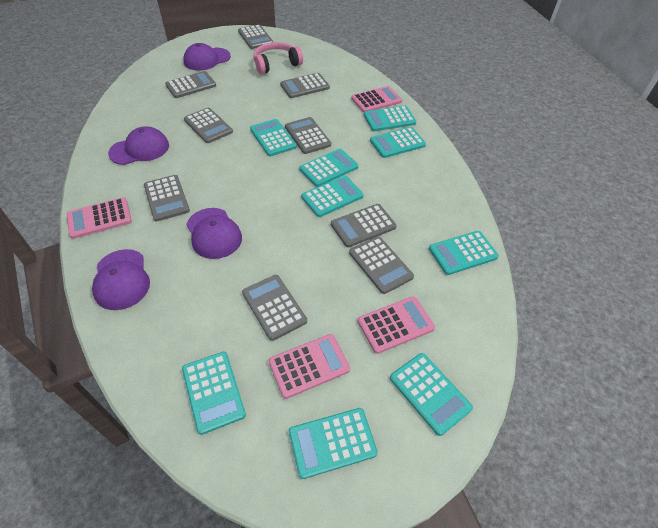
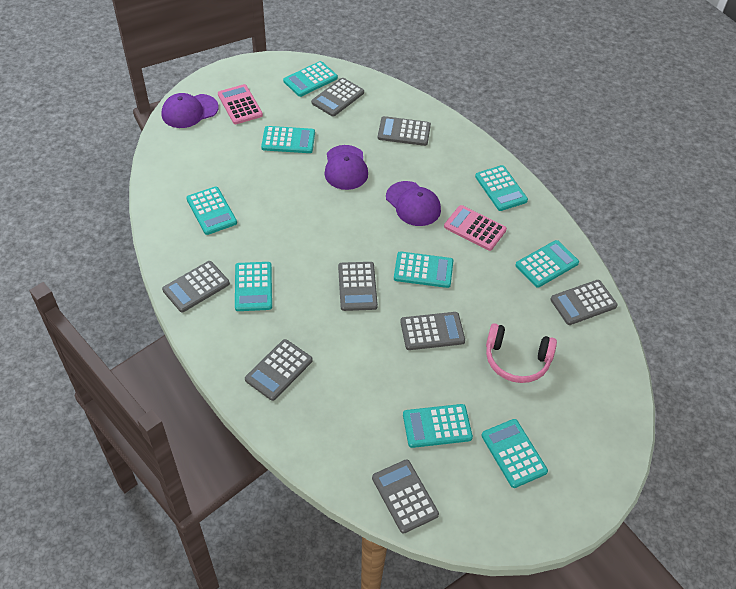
grey calculator: 9 -> 8
pink calculator: 4 -> 2
purple cap: 4 -> 3

